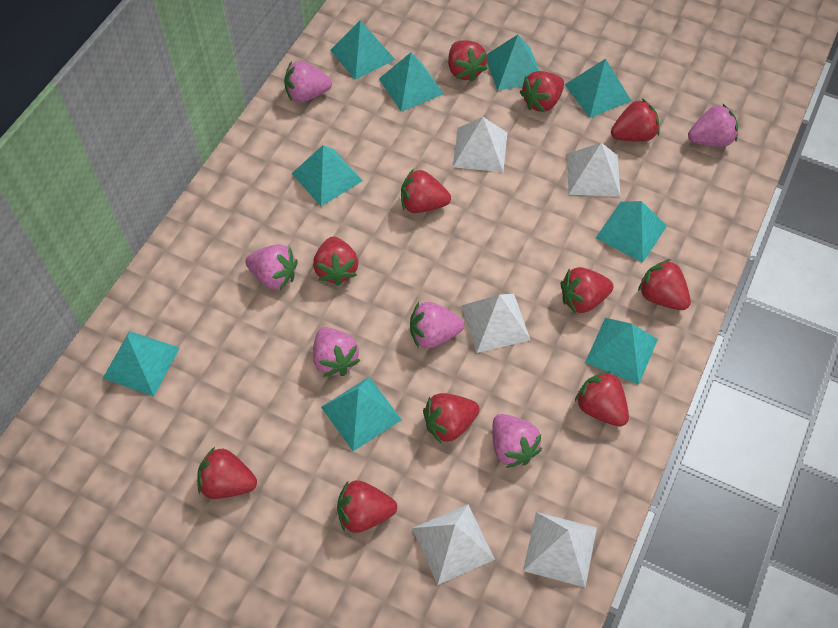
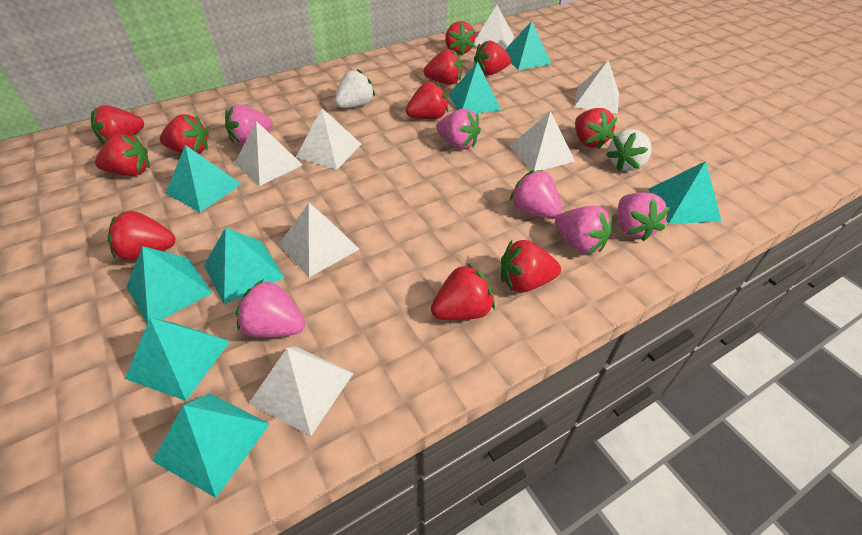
turquoise pyramid: 9 -> 8
white pyramid: 5 -> 7
white strawberry: 0 -> 2

